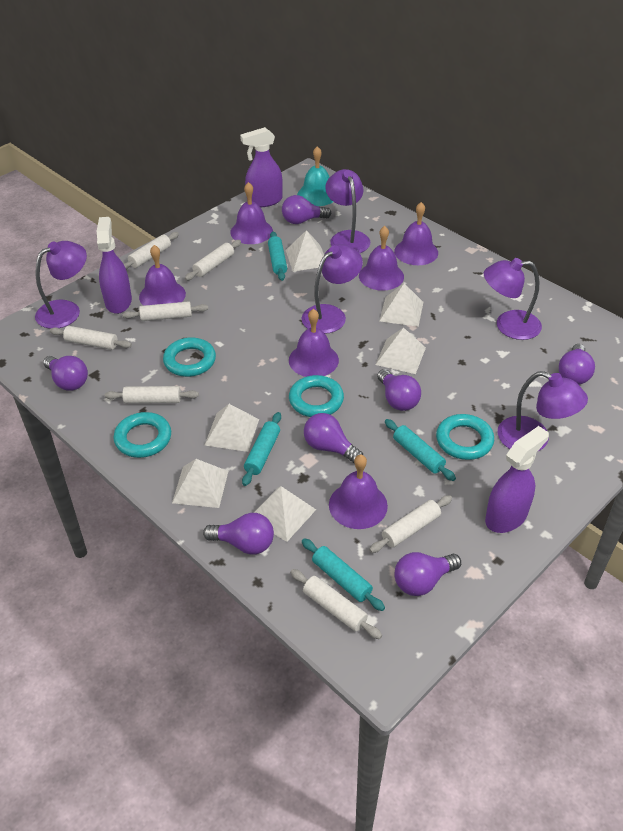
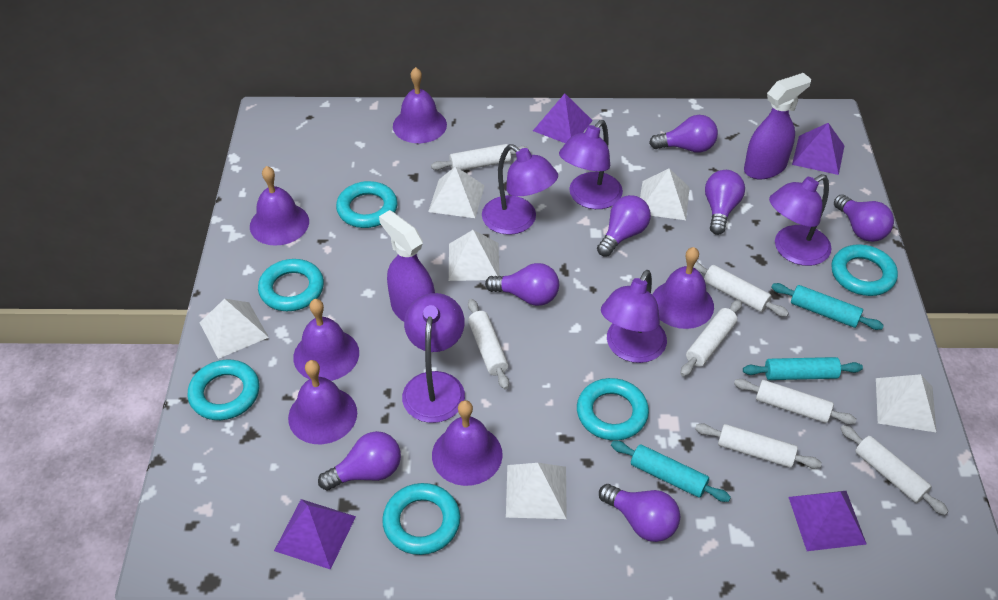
purple pyramid: 0 -> 4
purple spray bottle: 3 -> 2
turquoise bell: 1 -> 0
turquoise ring: 4 -> 6
turquoise rolling pin: 4 -> 3

